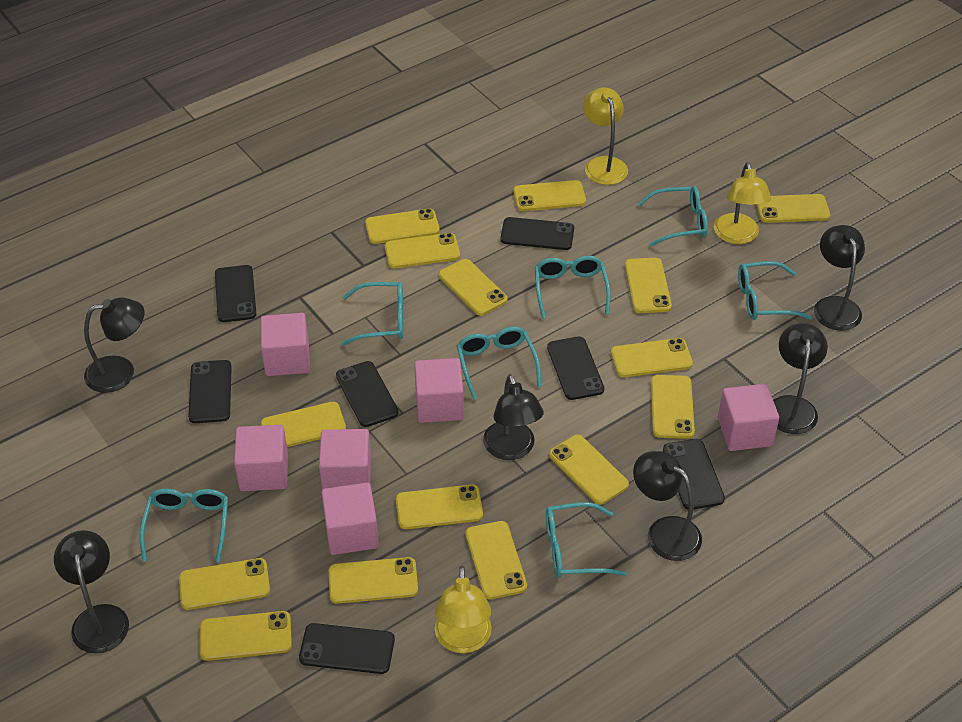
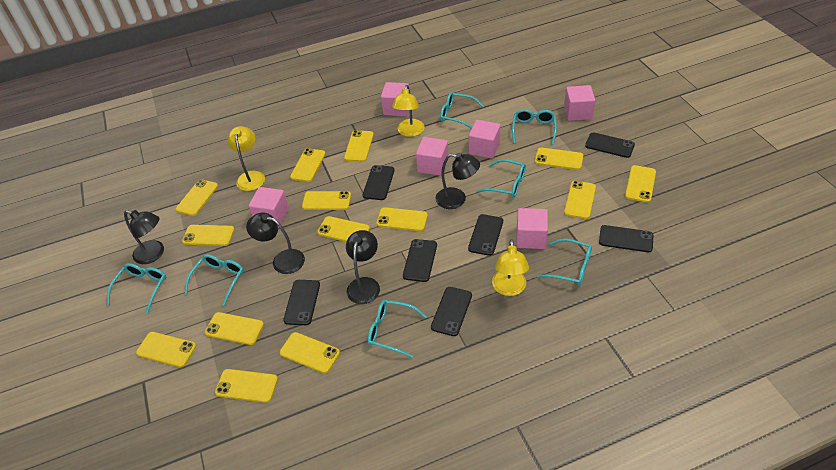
black lamp: 6 -> 4
yellow phone: 15 -> 14

